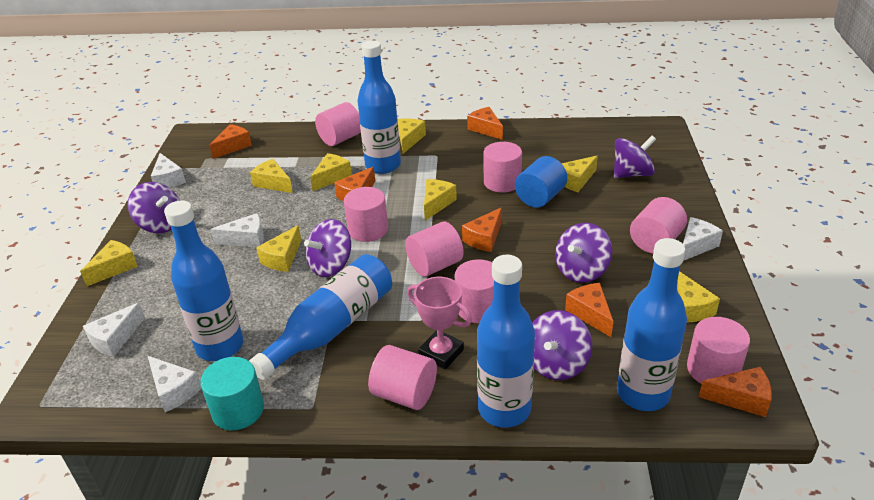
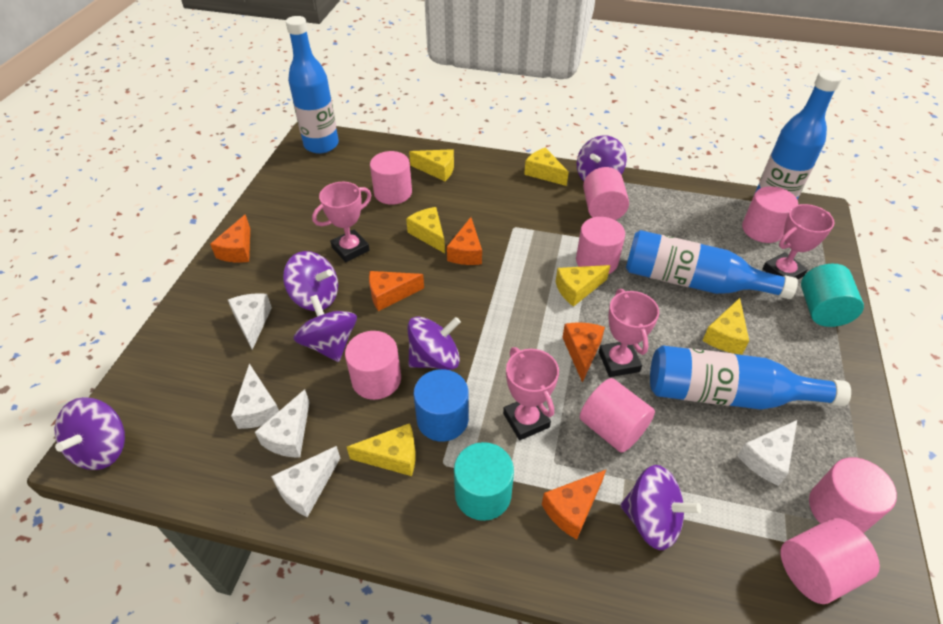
blue bottle: 5 -> 4
orange cheese: 6 -> 5
pink trophy: 1 -> 4
purple spinning top: 5 -> 6
turquoise cylinder: 1 -> 2
yellow cheese: 8 -> 6

